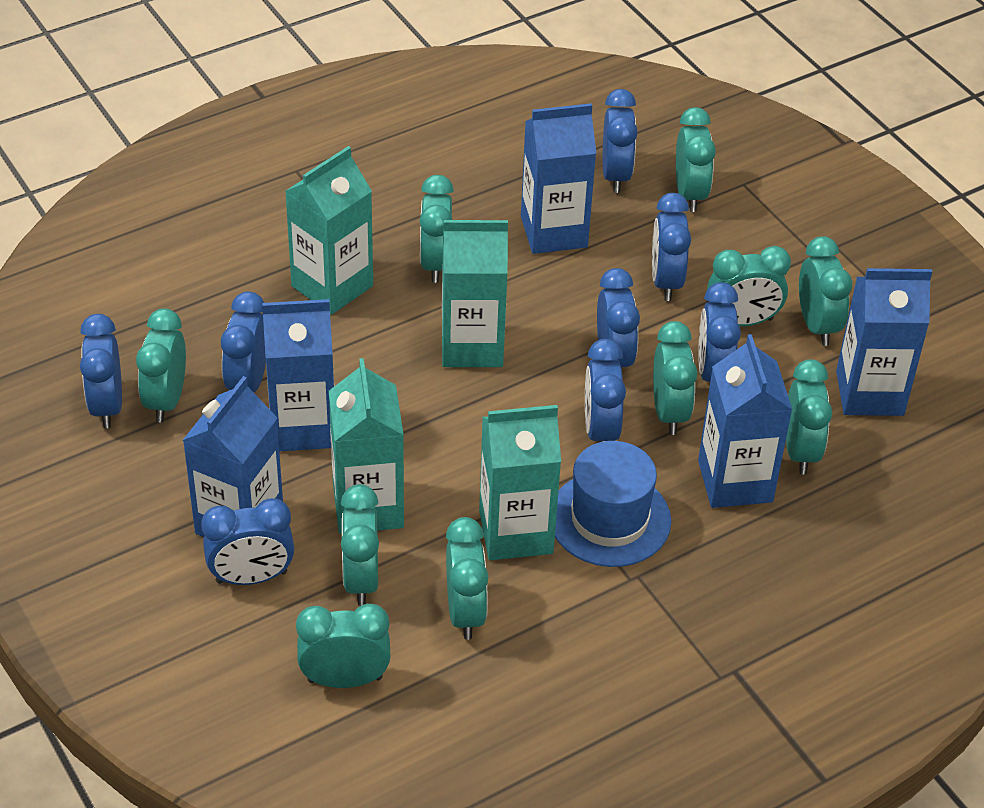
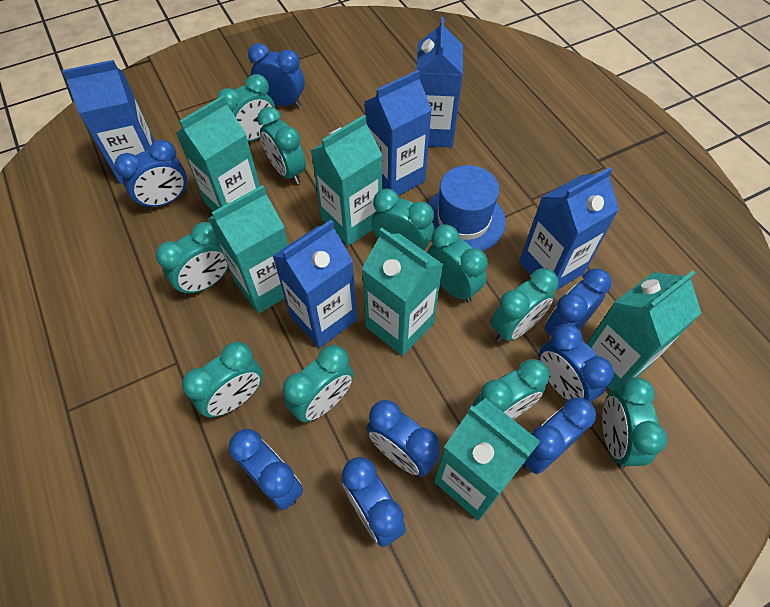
turquoise carton: 4 -> 6

